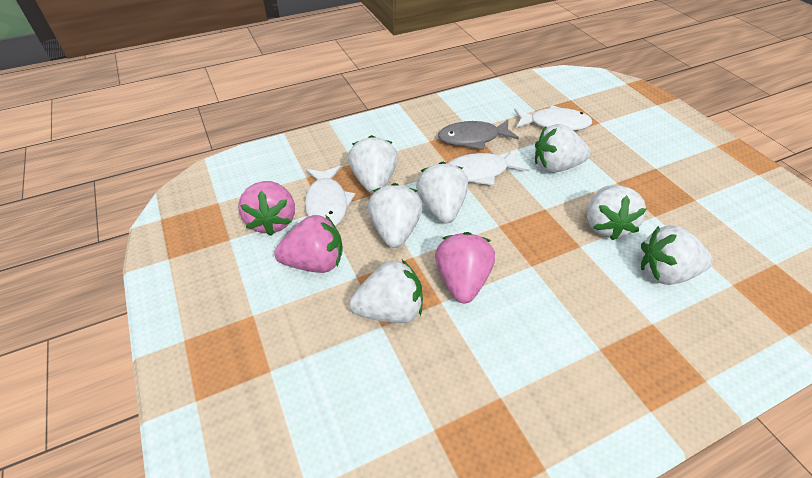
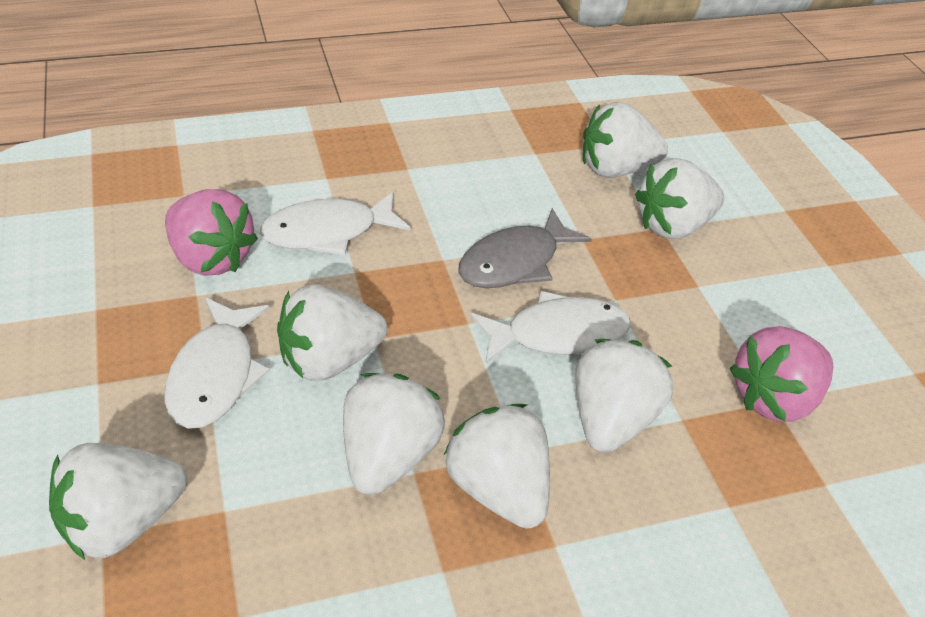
pink strawberry: 3 -> 2

